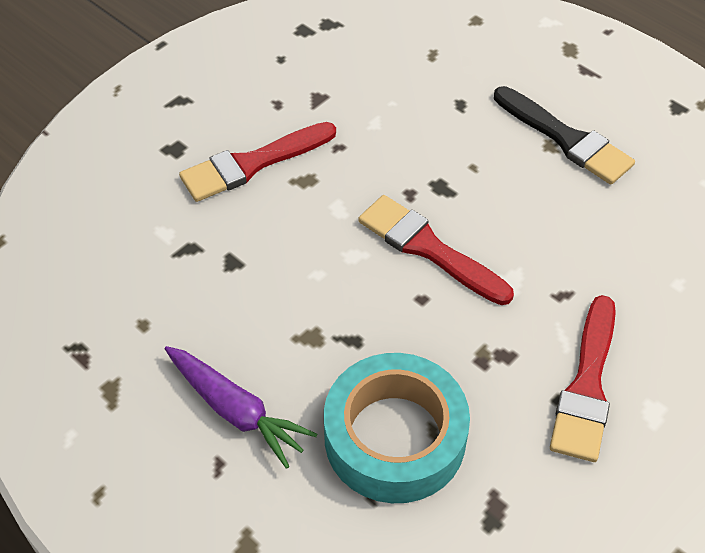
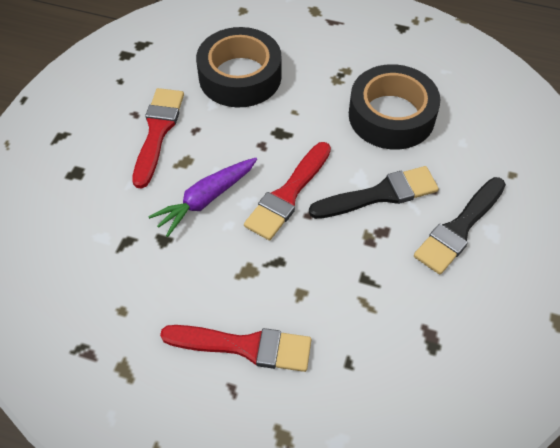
black brush: 1 -> 2
black tape: 0 -> 2
turquoise tape: 1 -> 0

